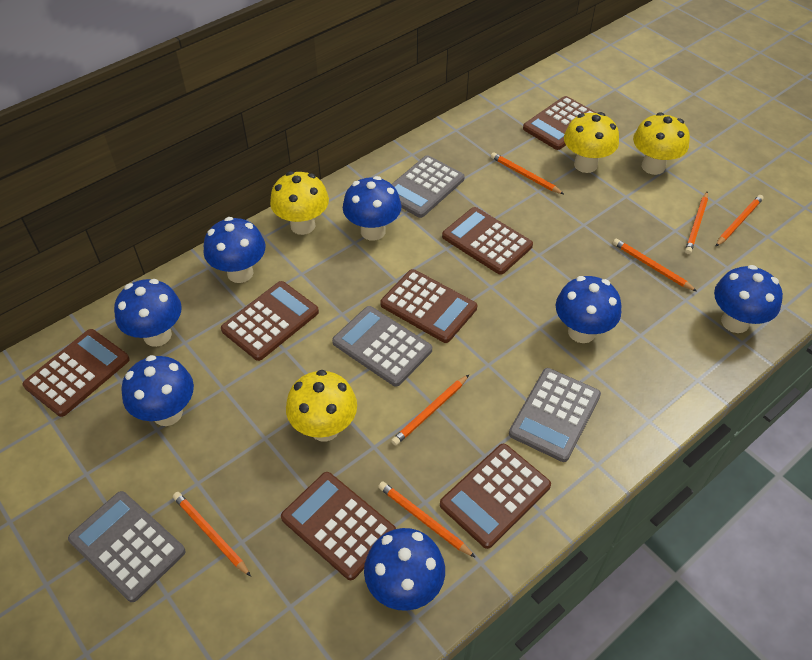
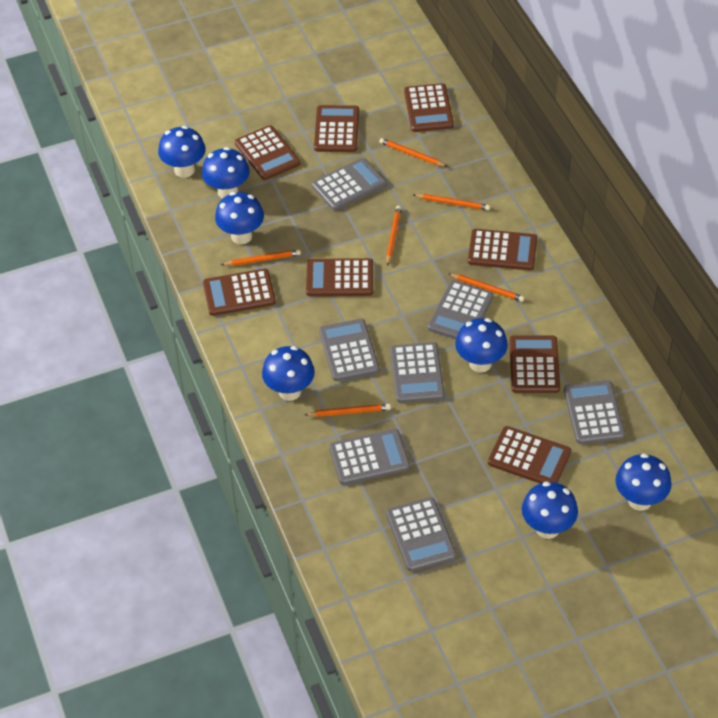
brown calculator: 7 -> 8
grey calculator: 4 -> 7
orange pencil: 7 -> 6
yellow mushroom: 4 -> 0

